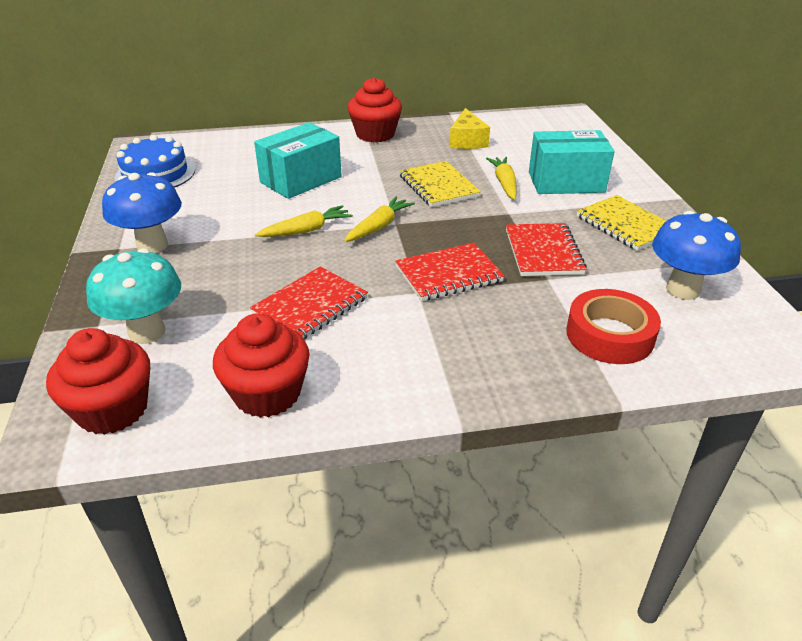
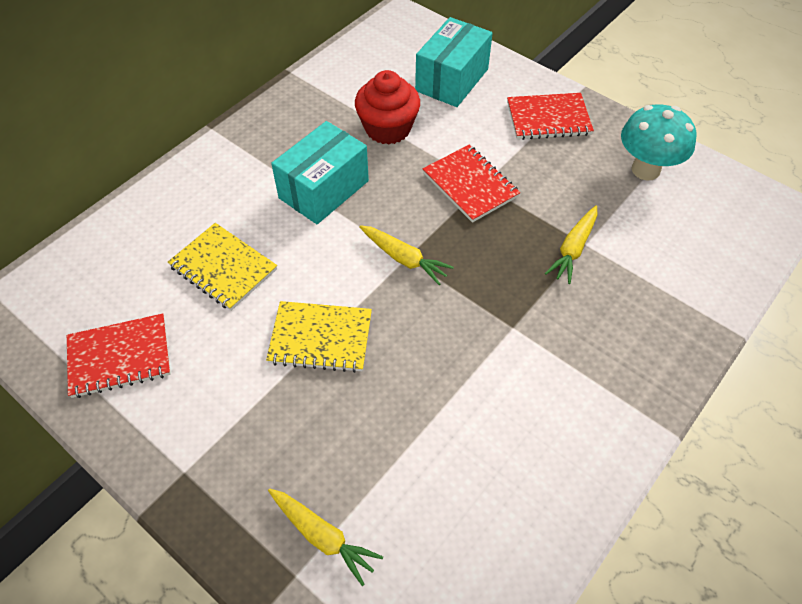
blue cake: 1 -> 0
blue mushroom: 2 -> 0
red cupcake: 3 -> 1
red tape: 1 -> 0
yellow cheese: 1 -> 0

